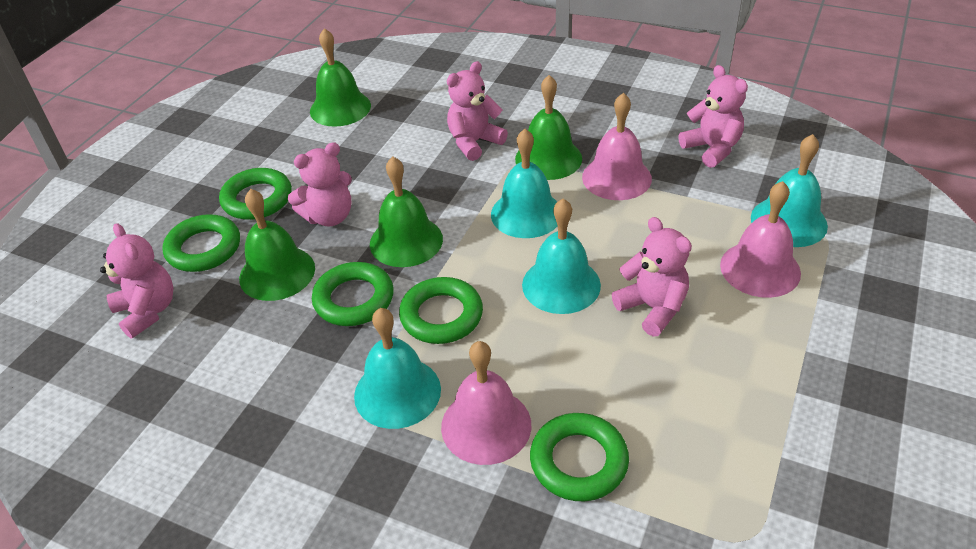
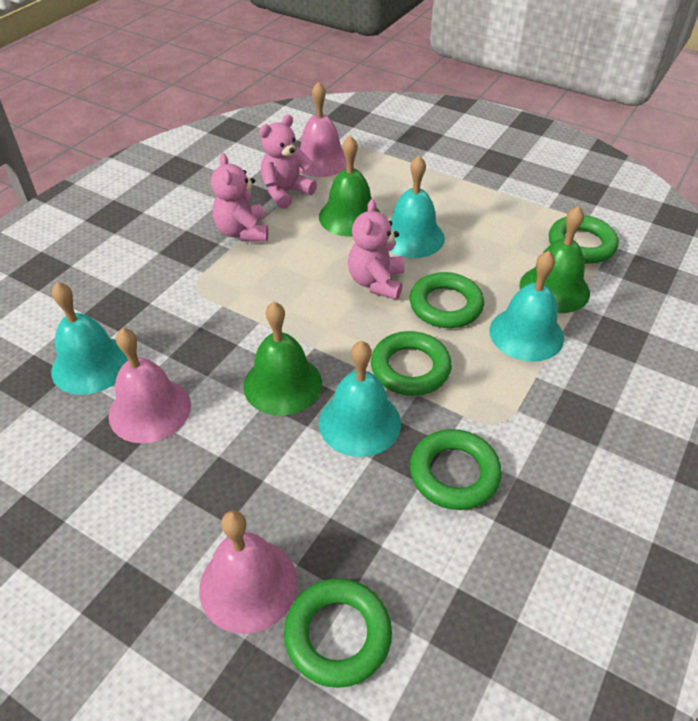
green bell: 4 -> 3
pink teddy bear: 5 -> 3

